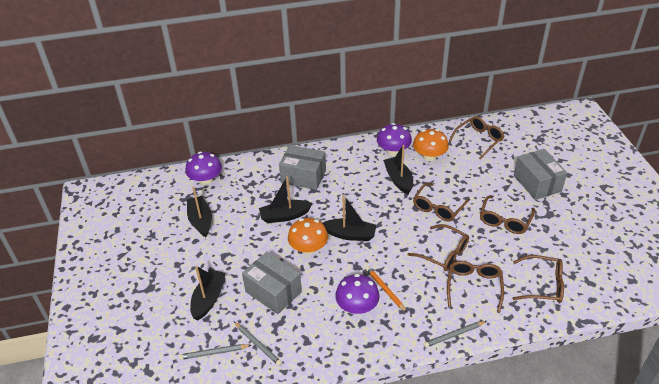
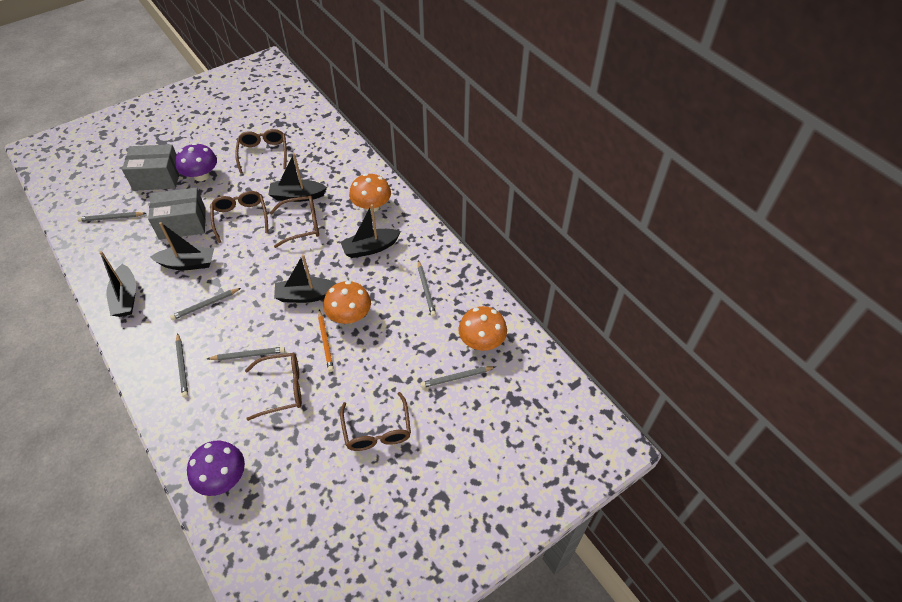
brown glasses: 6 -> 5
grey box: 3 -> 2
grey pencil: 3 -> 6
orange mushroom: 2 -> 3
purple mushroom: 3 -> 2

